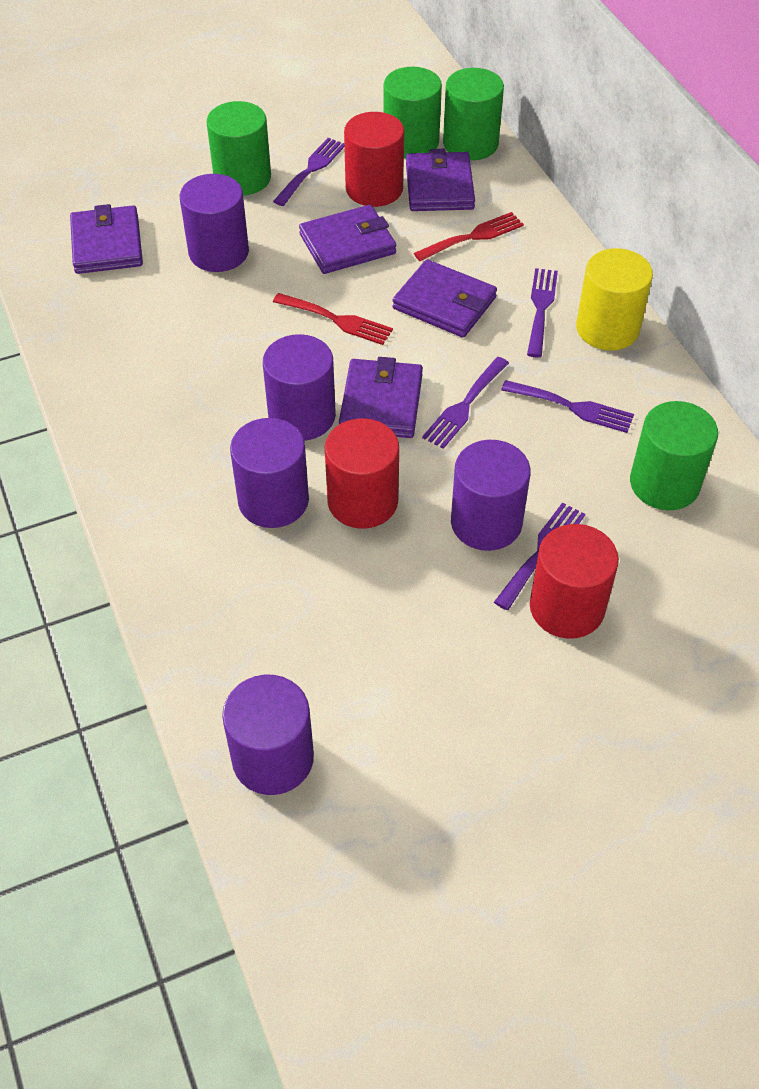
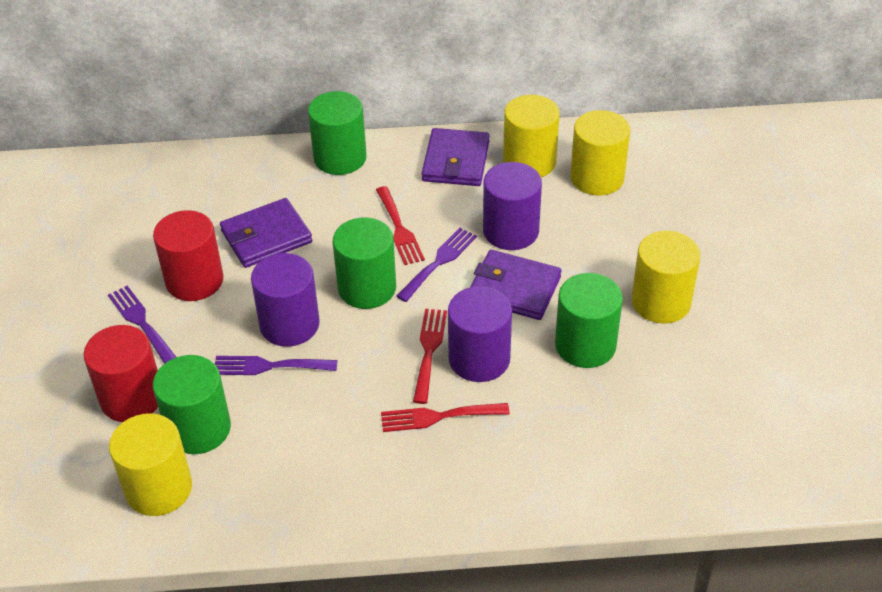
purple cylinder: 5 -> 3
purple fork: 5 -> 3
purple wallet: 5 -> 3
red cylinder: 3 -> 2
red fork: 2 -> 3
yellow cylinder: 1 -> 4

